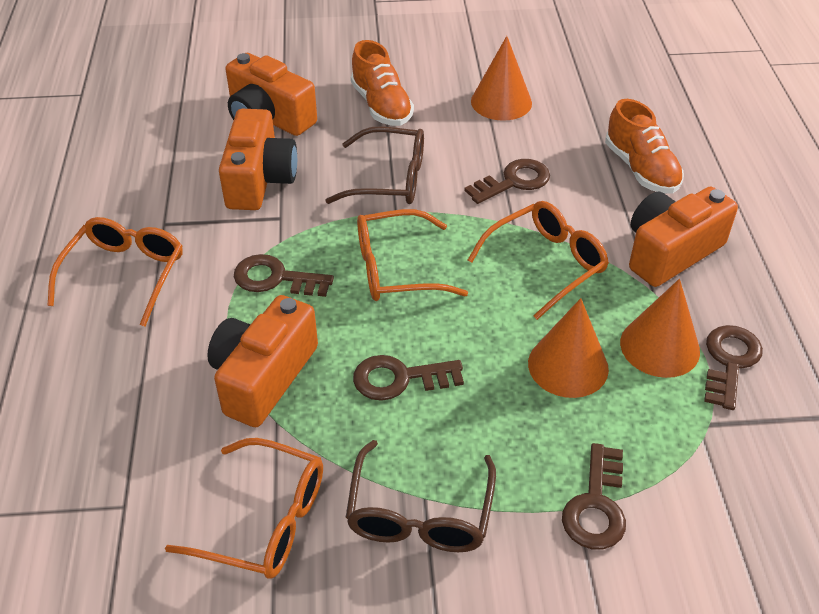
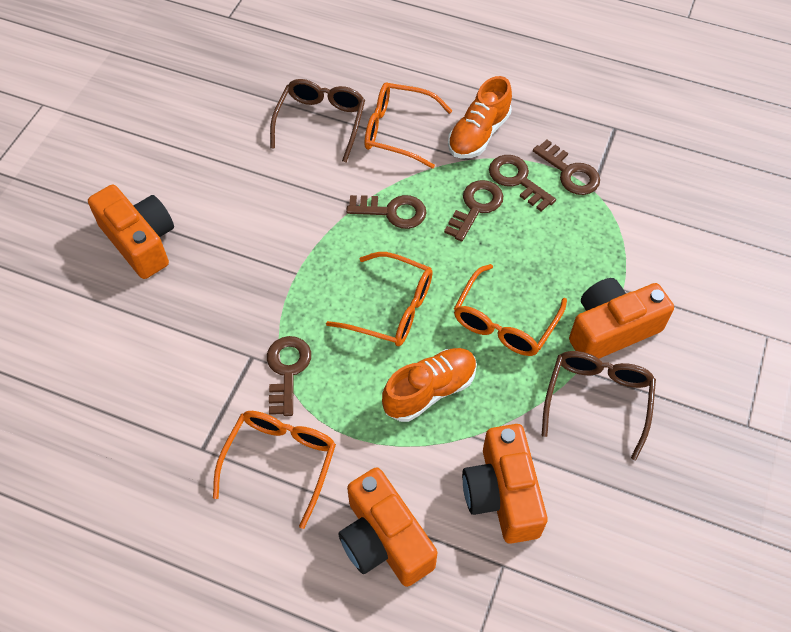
orange cone: 3 -> 0

